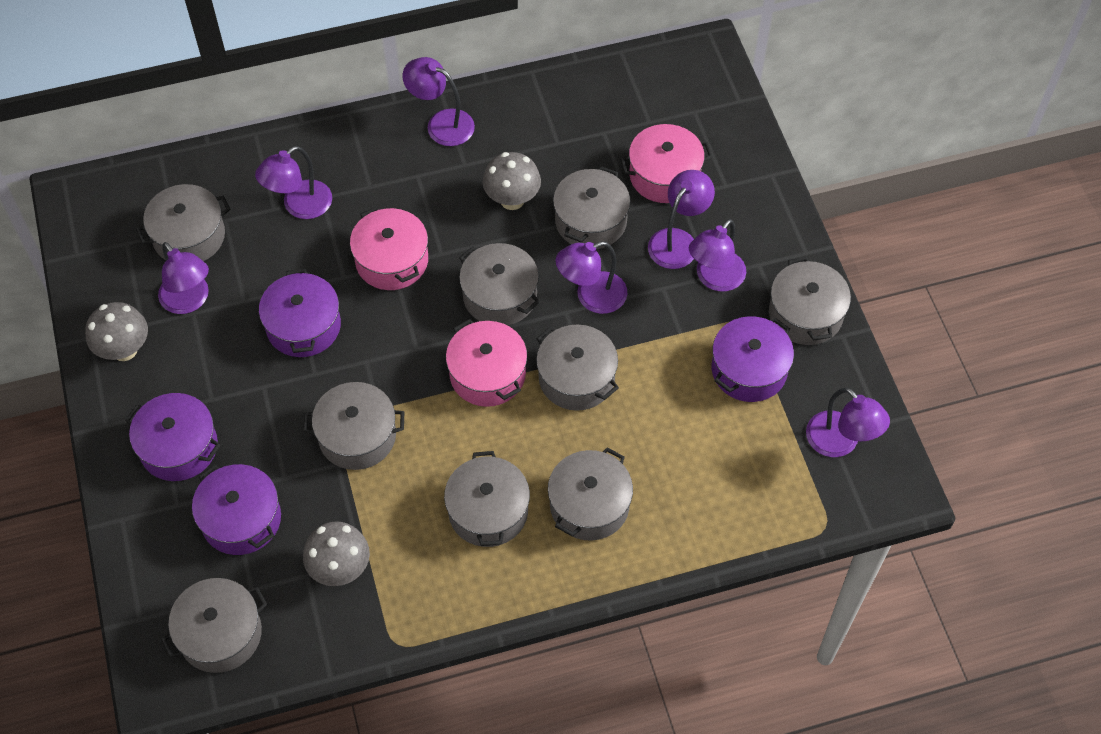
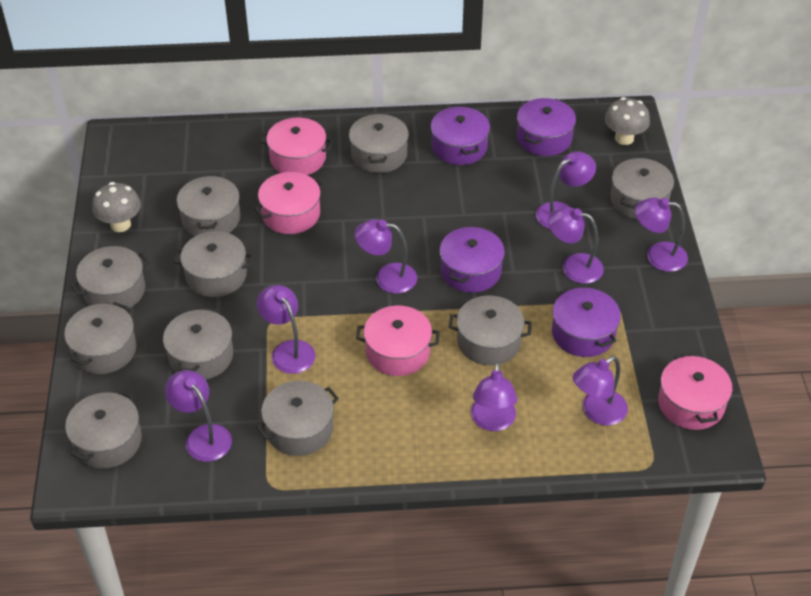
grey mushroom: 3 -> 2
grey pot: 9 -> 10
pink pot: 3 -> 4
purple lamp: 7 -> 8

